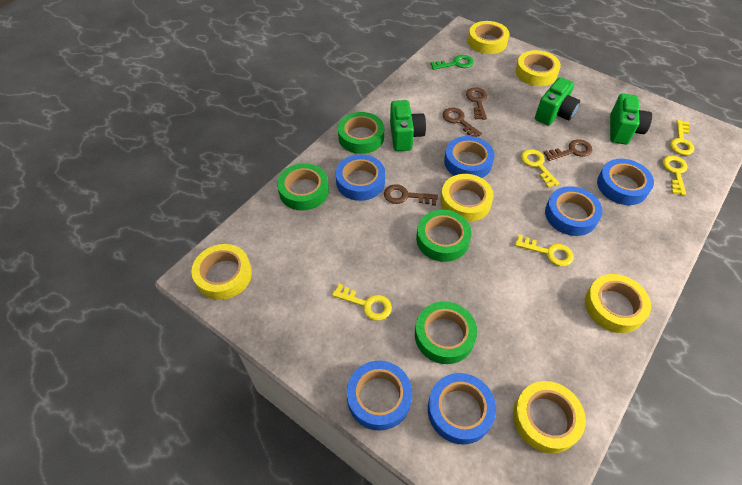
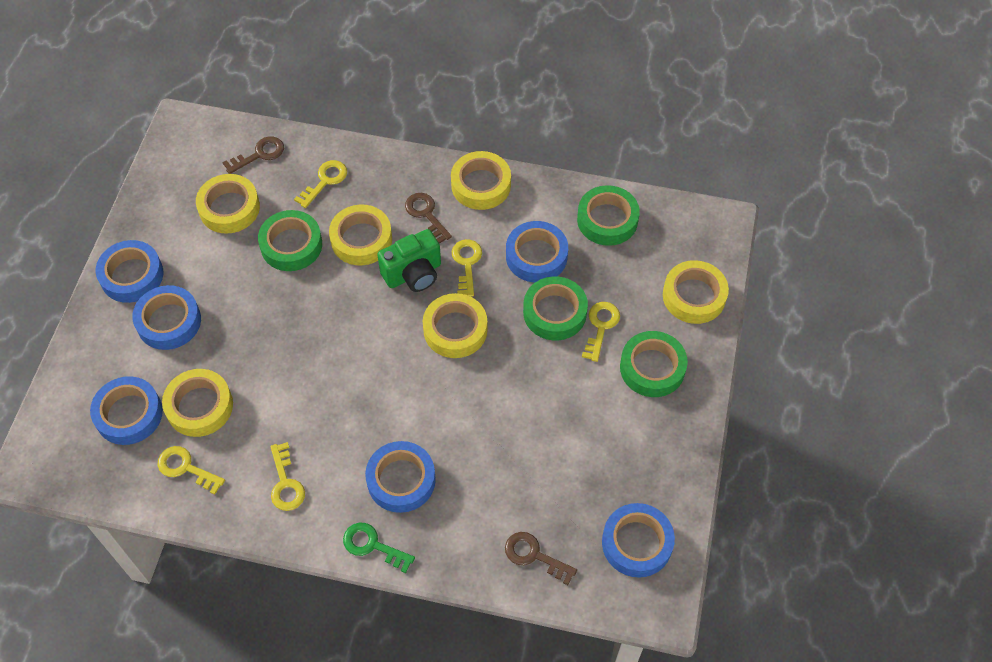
brown key: 4 -> 3
green camera: 3 -> 1

